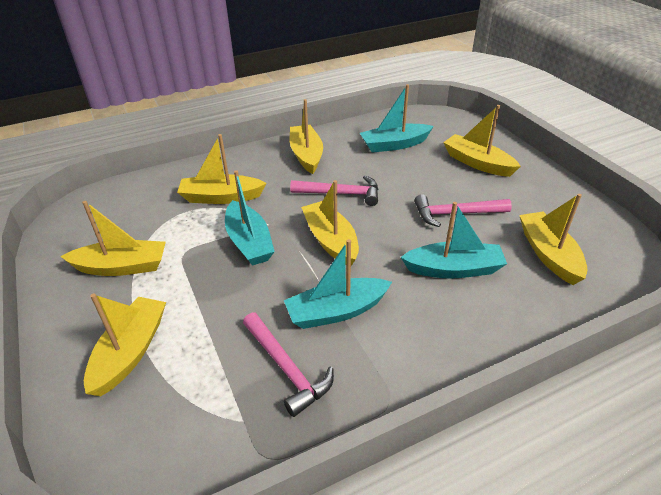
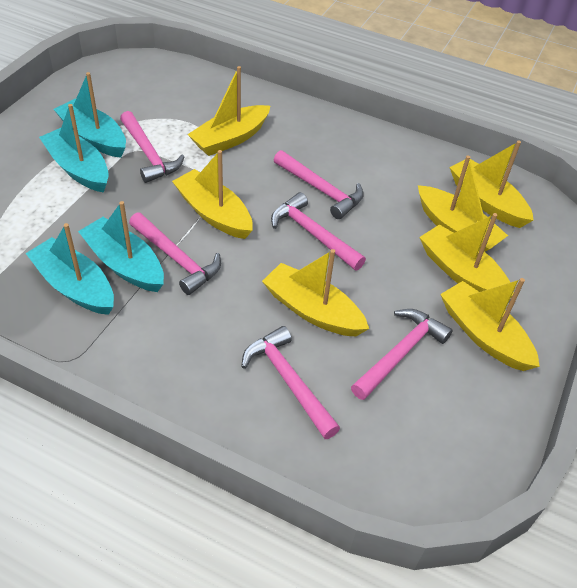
pink hammer: 3 -> 6

